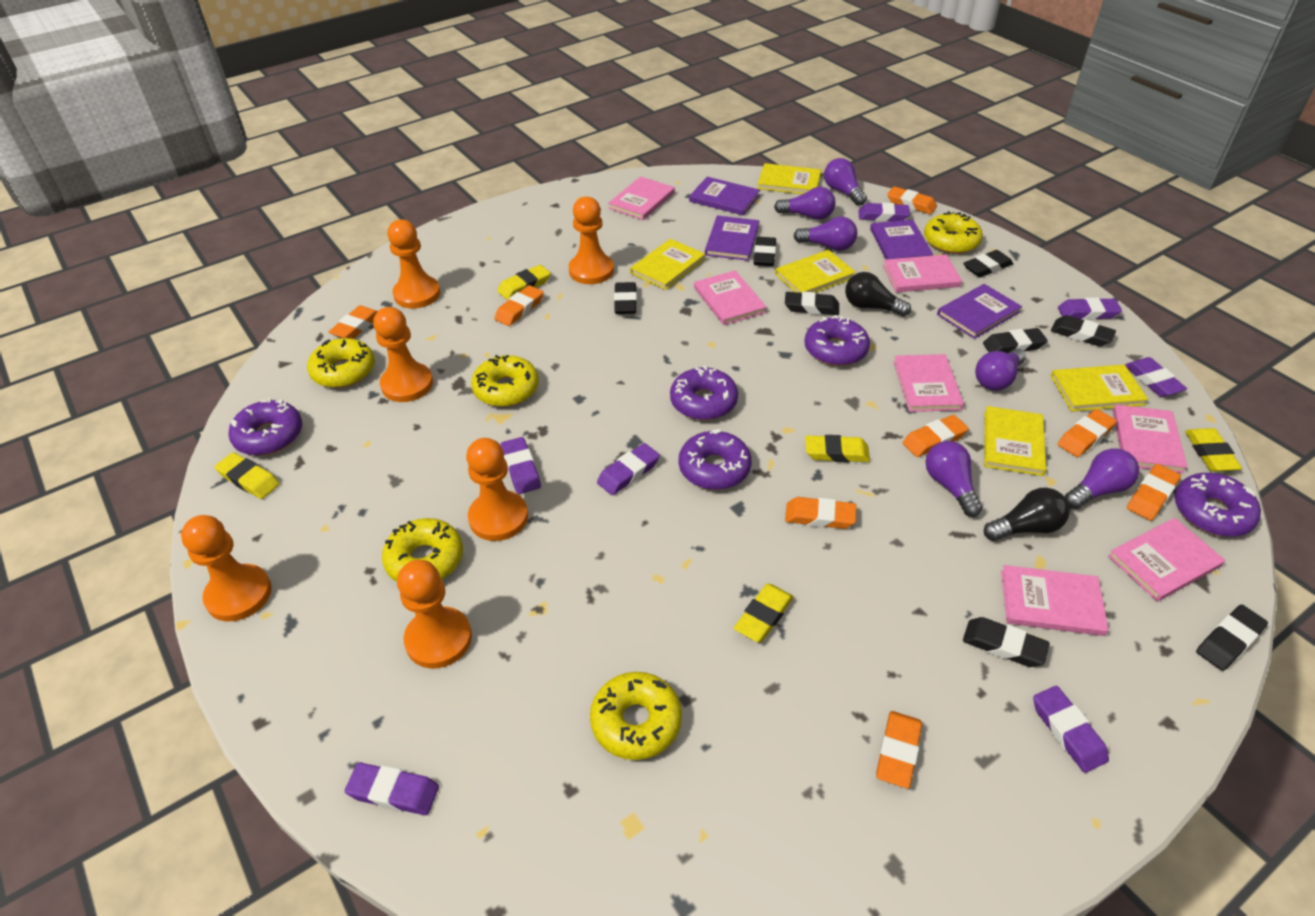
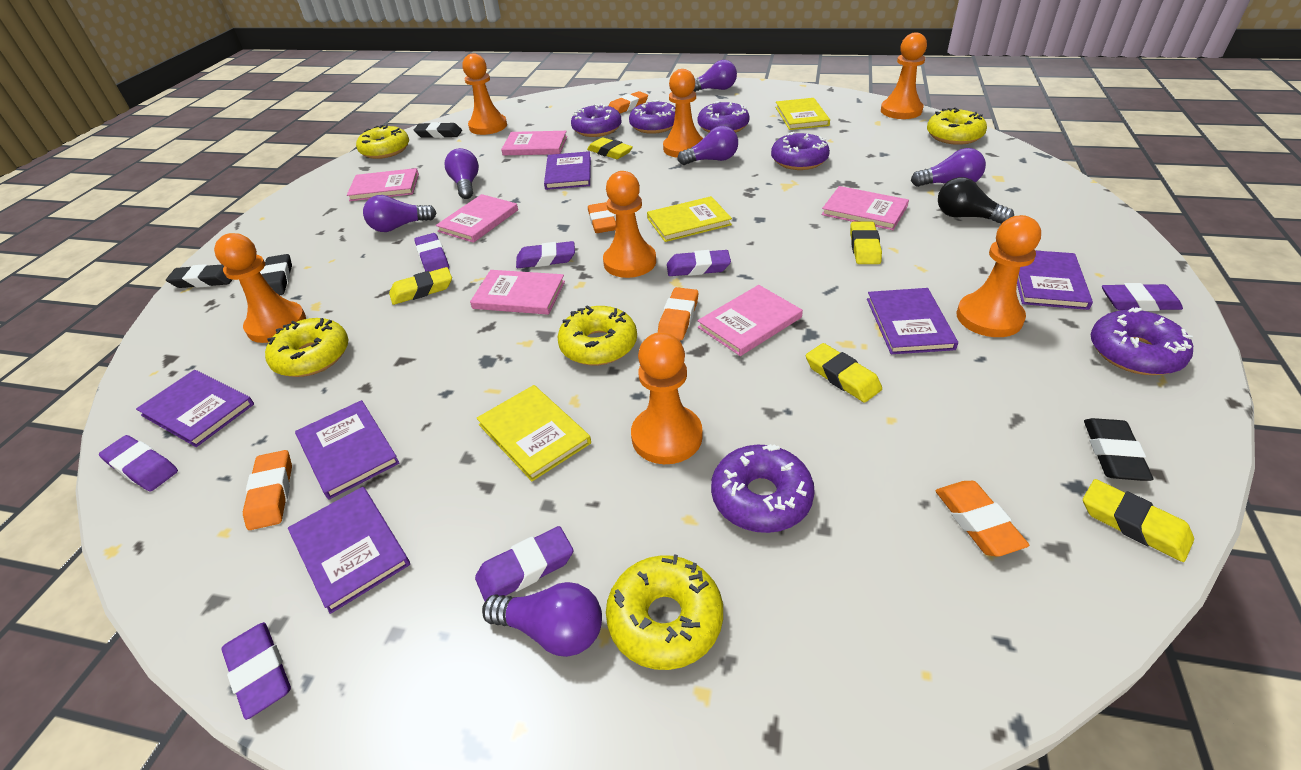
black eraser: 8 -> 4
black light bulb: 2 -> 1
orange eraser: 8 -> 5
orange pawn: 6 -> 7
pink book: 7 -> 6
purple book: 4 -> 6
purple donut: 5 -> 6
yellow book: 5 -> 3

